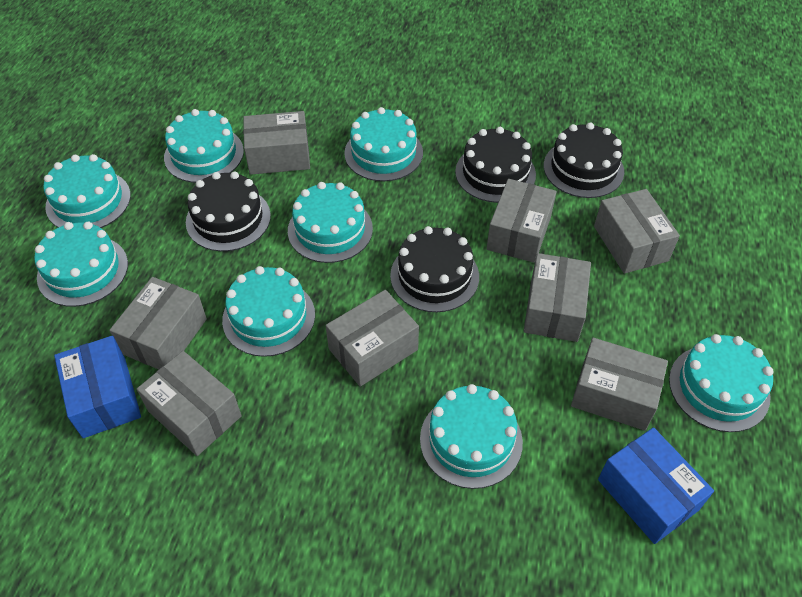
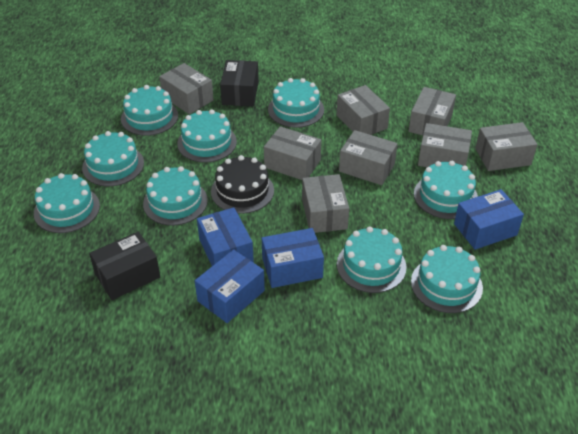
black box: 0 -> 2
black cake: 4 -> 1
blue box: 2 -> 4
turquoise cake: 8 -> 9

